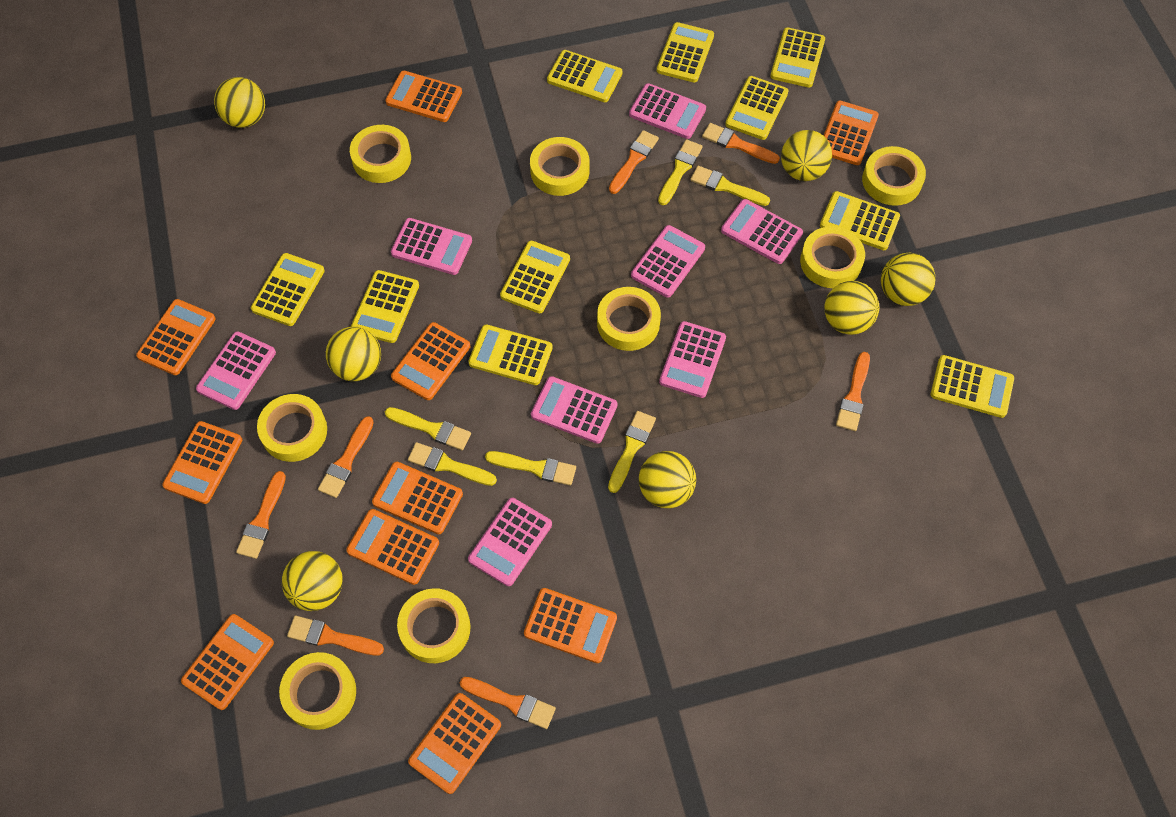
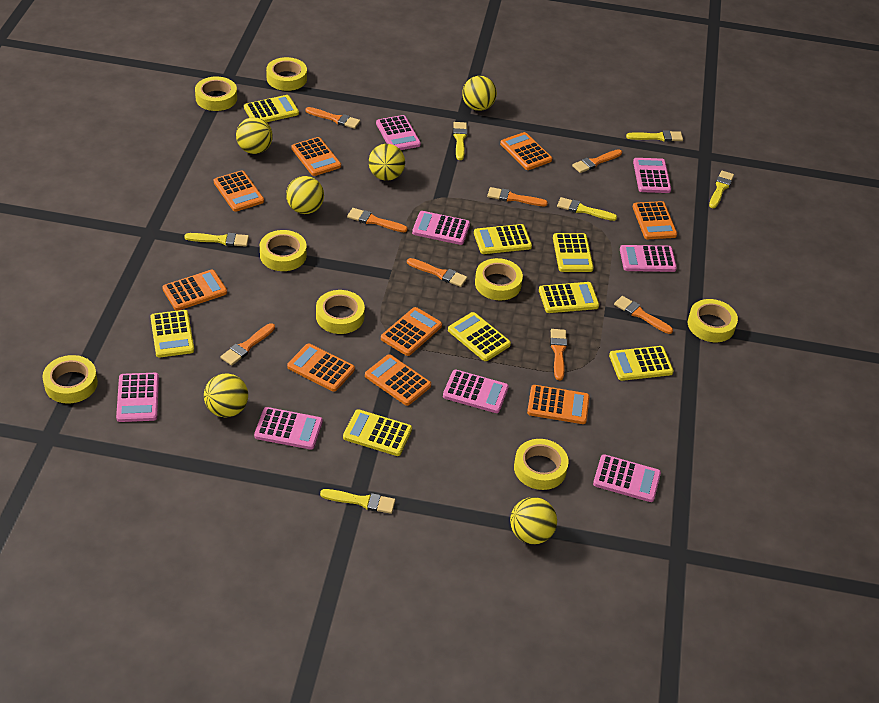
orange brush: 7 -> 8
orange calculator: 10 -> 9
yellow ball: 7 -> 6
yellow calculator: 10 -> 8

